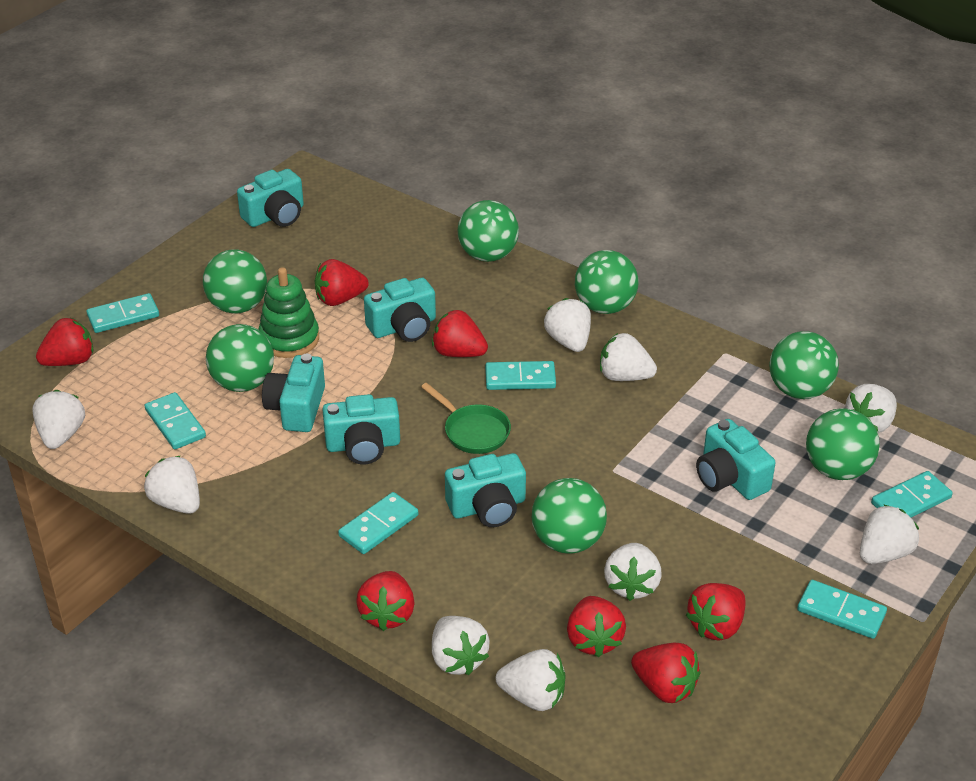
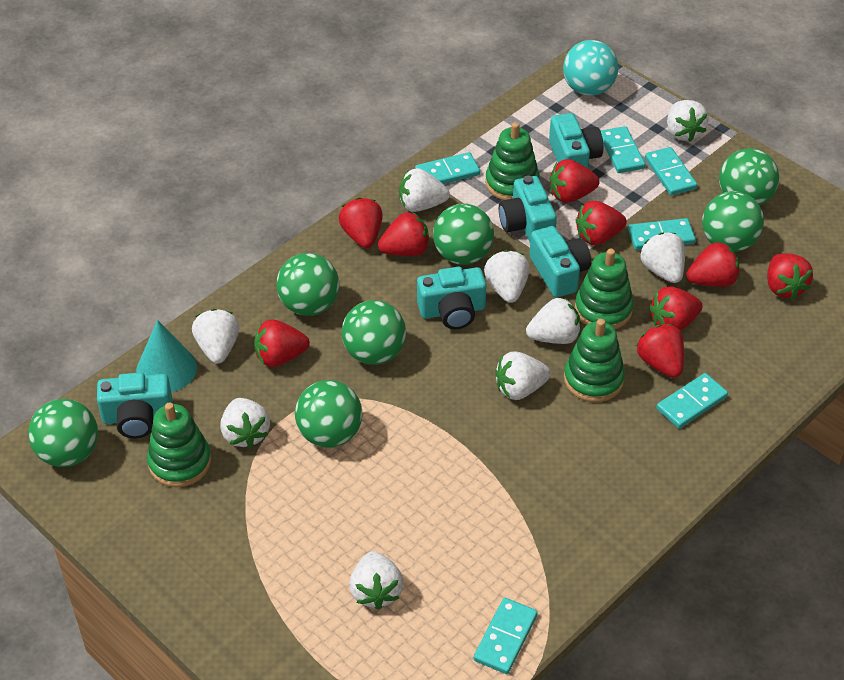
green pan: 1 -> 0
green stacking toy: 1 -> 4
red strawberry: 7 -> 9
turquoise ball: 0 -> 1
turquoise camera: 6 -> 5
turquoise cone: 0 -> 1

